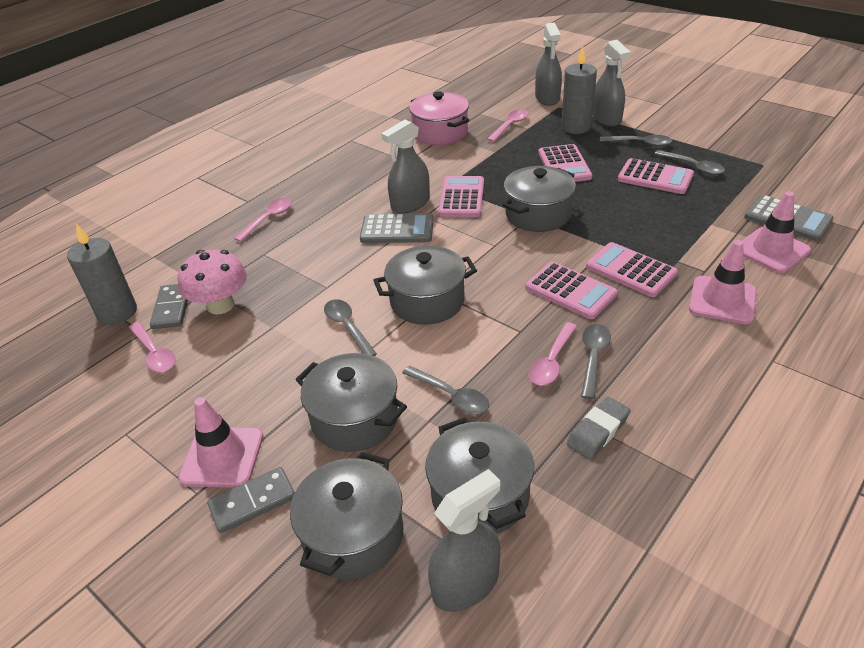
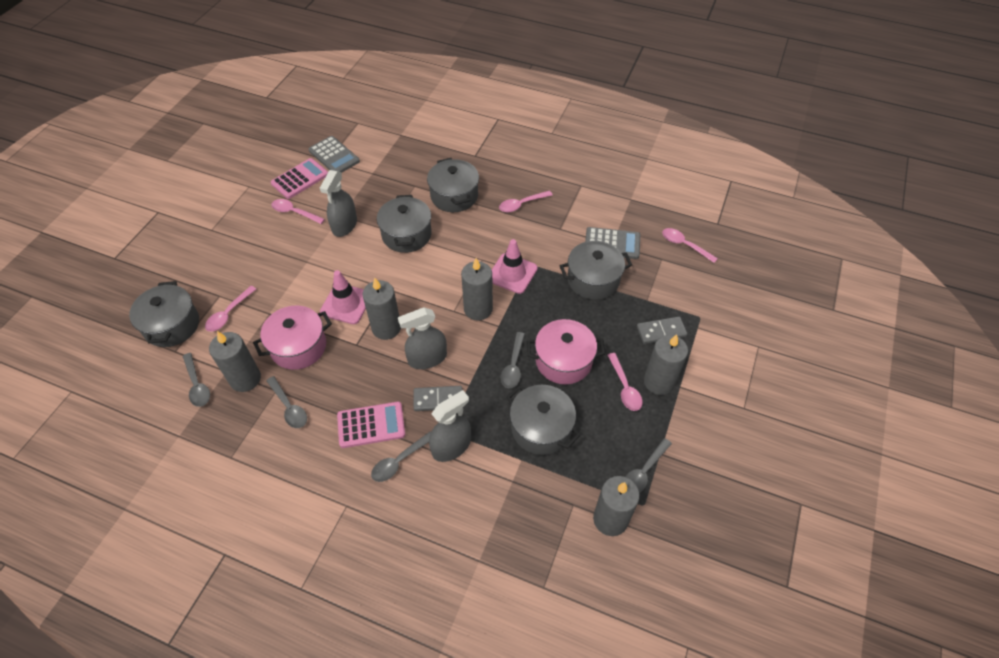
grey candle: 2 -> 5
grey eraser: 1 -> 0
grey spray bottle: 4 -> 3
pink calculator: 5 -> 2
pink mushroom: 1 -> 0
pink pot: 1 -> 2
pink spoon: 4 -> 5
pink traffic cone: 3 -> 2

